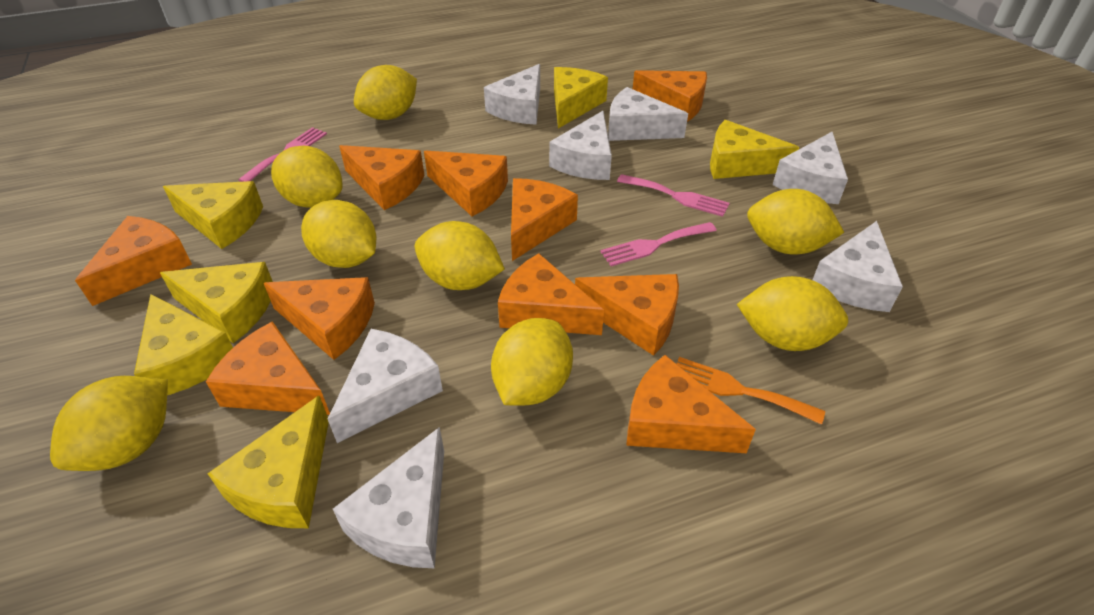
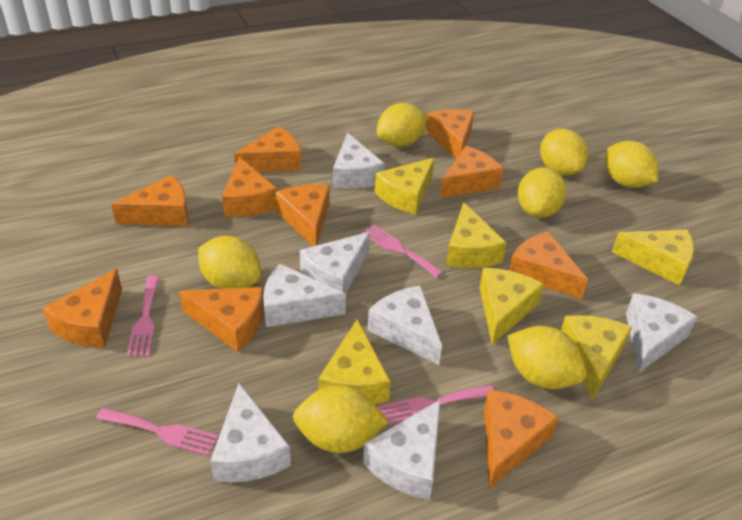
orange fork: 1 -> 0
pink fork: 3 -> 4
yellow lemon: 8 -> 7

